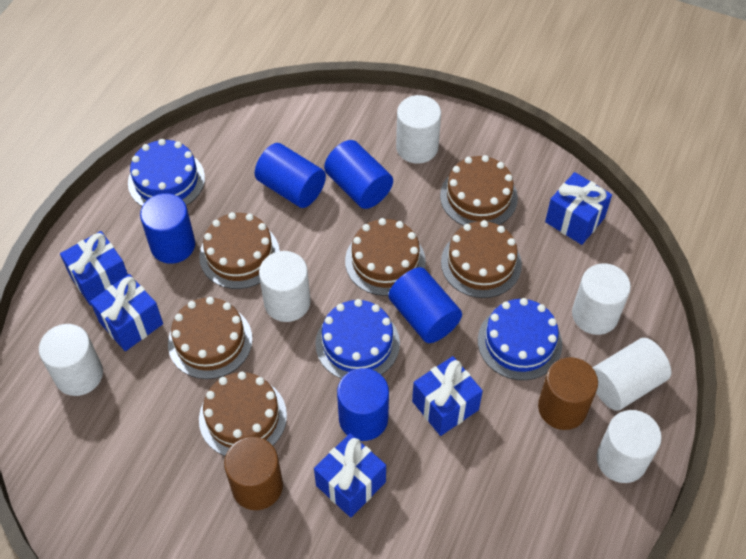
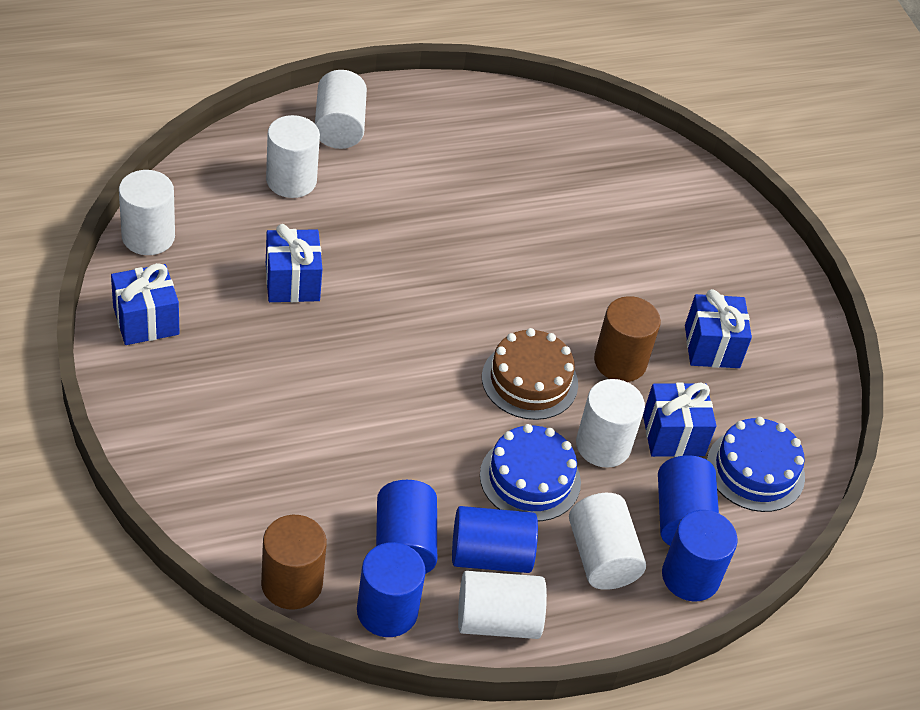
blue cake: 3 -> 2
blue gift: 5 -> 4
brown cake: 6 -> 1

